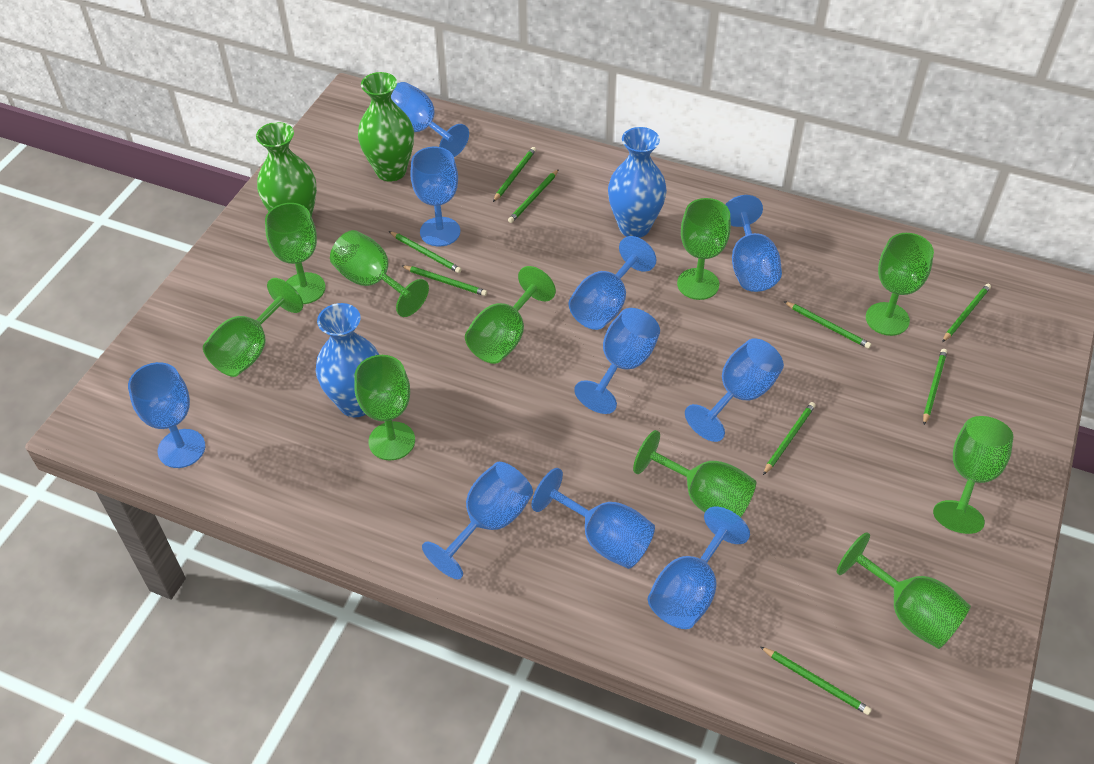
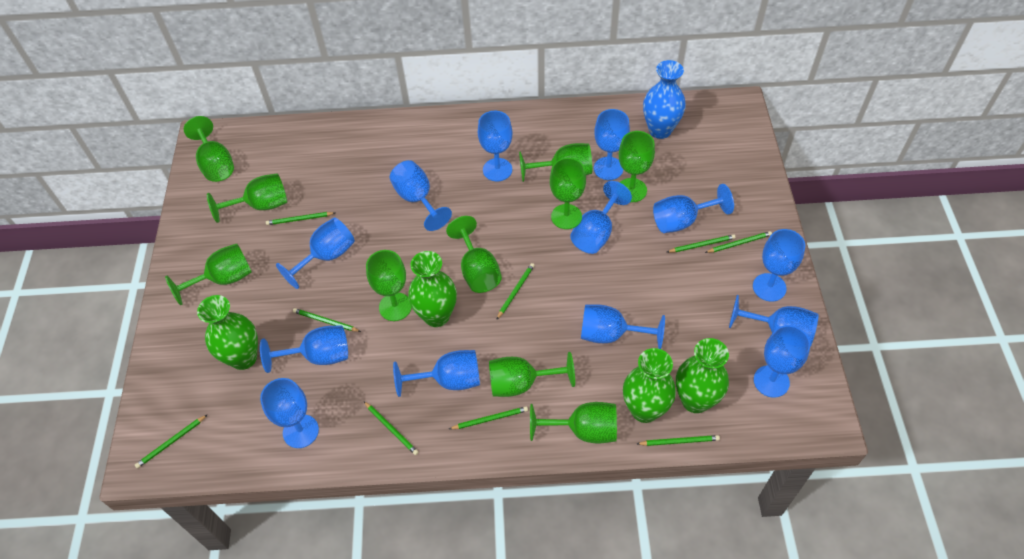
blue goblet: 10 -> 13
blue vase: 2 -> 1
green vase: 2 -> 4

